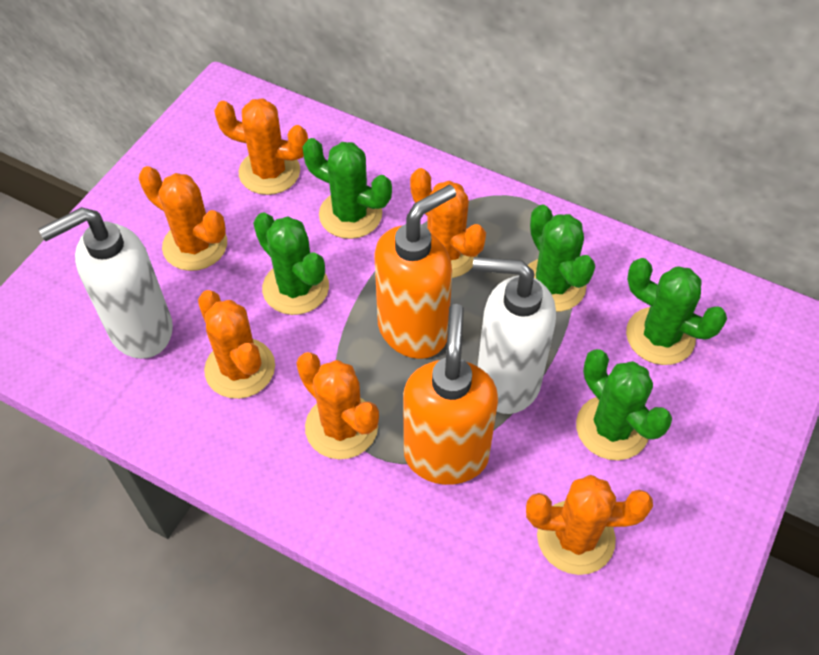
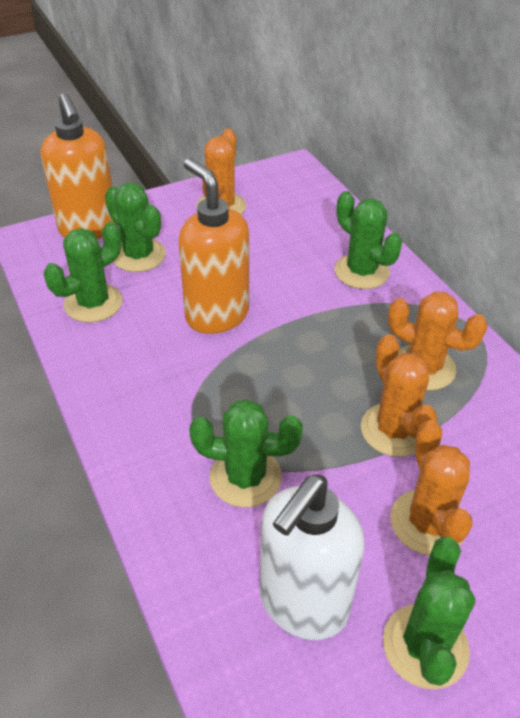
orange cactus: 6 -> 4
white soap dispenser: 2 -> 1

